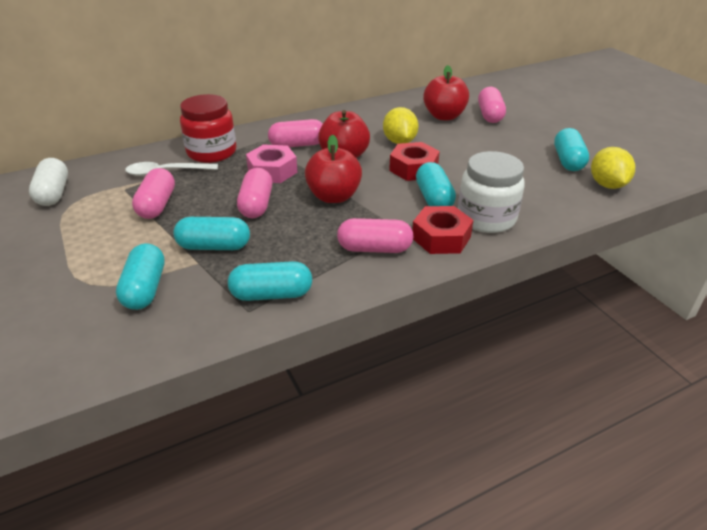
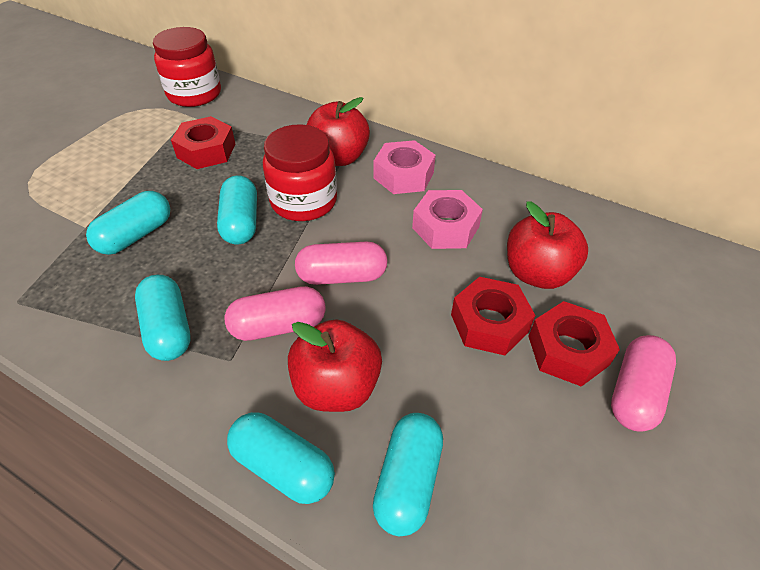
pink capsule: 5 -> 3
pink nut: 1 -> 2
red jar: 1 -> 2
red nut: 2 -> 3
white capsule: 1 -> 0
white jar: 1 -> 0
white spoon: 1 -> 0
yellow lemon: 2 -> 0

